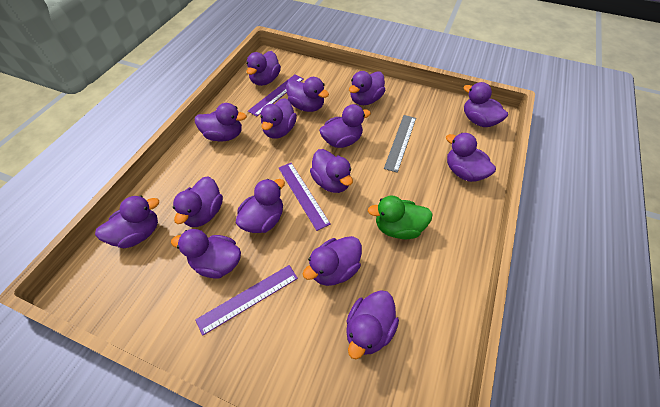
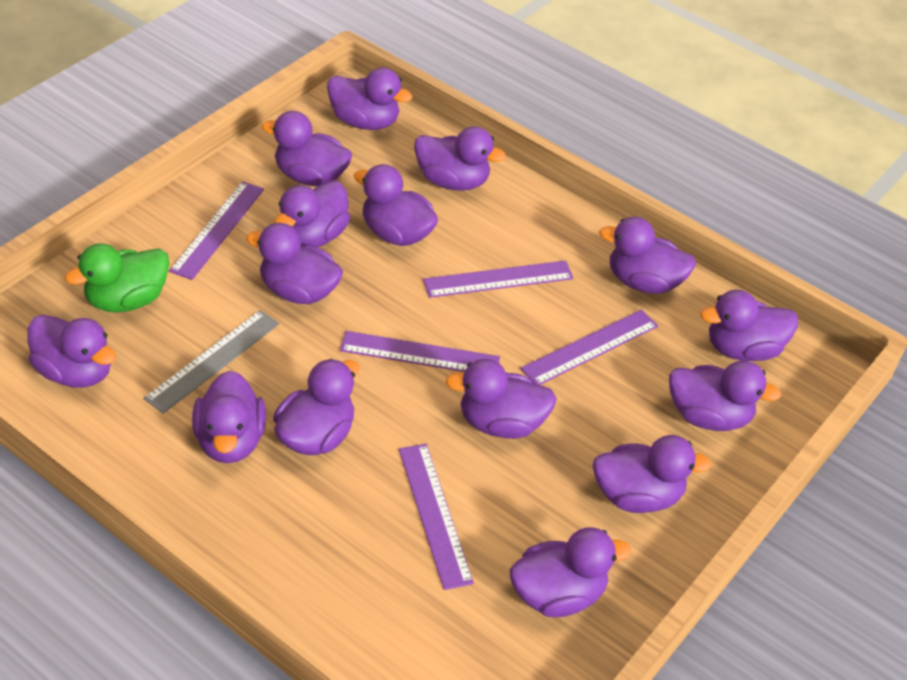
purple ruler: 3 -> 5

